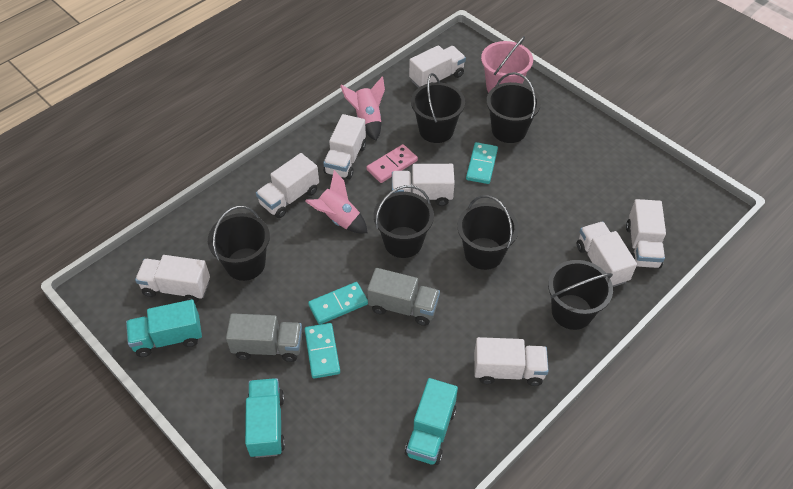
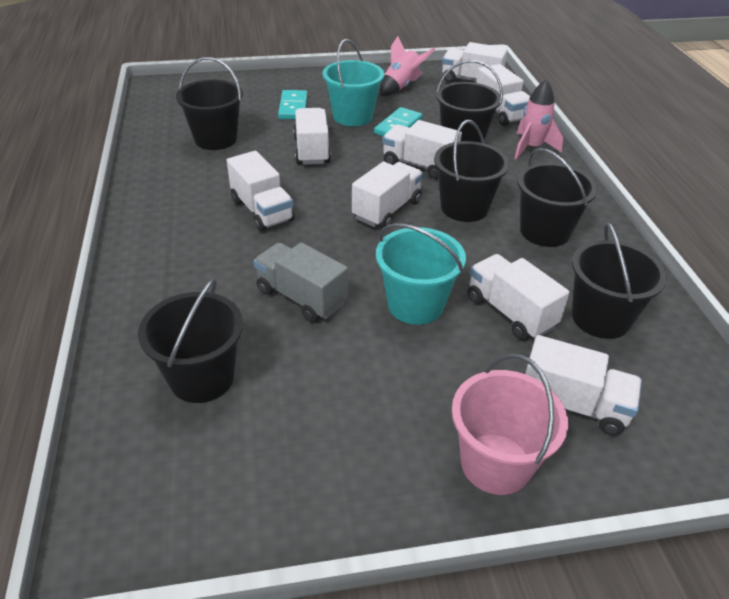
grey truck: 2 -> 1
pink domino: 1 -> 0
turquoise bucket: 0 -> 2
turquoise domino: 3 -> 2
turquoise truck: 3 -> 0

